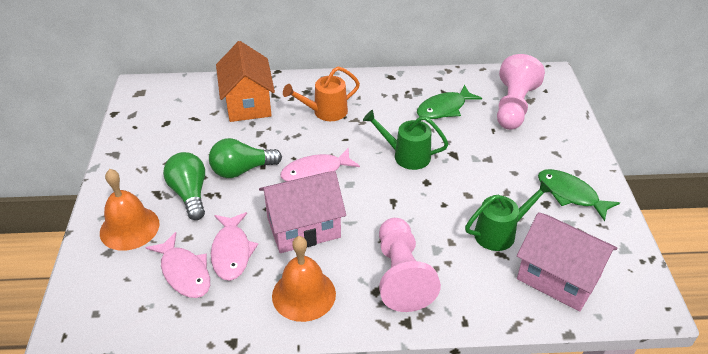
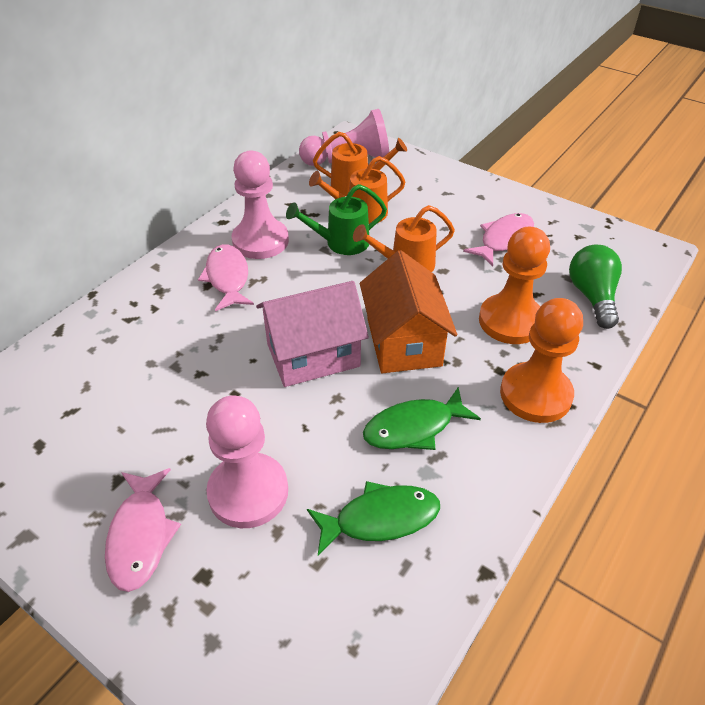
green light bulb: 2 -> 1
green watering can: 2 -> 1
orange bell: 2 -> 0
orange pawn: 0 -> 2
orange watering can: 1 -> 3
pink house: 2 -> 1
pink pawn: 2 -> 3

